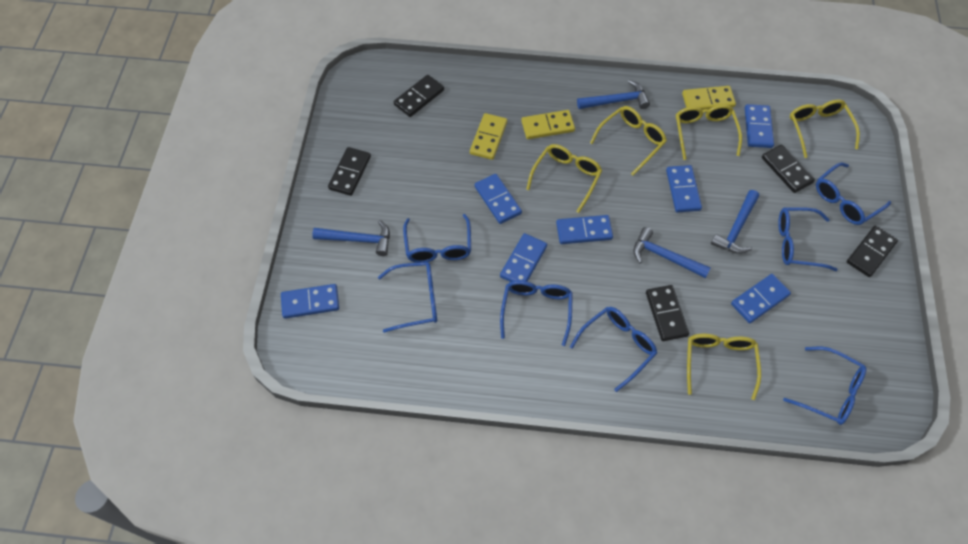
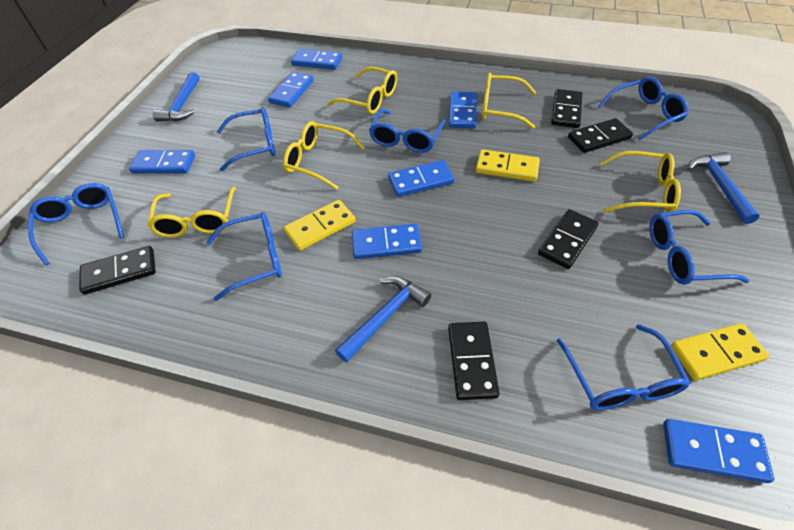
blue hammer: 4 -> 3

